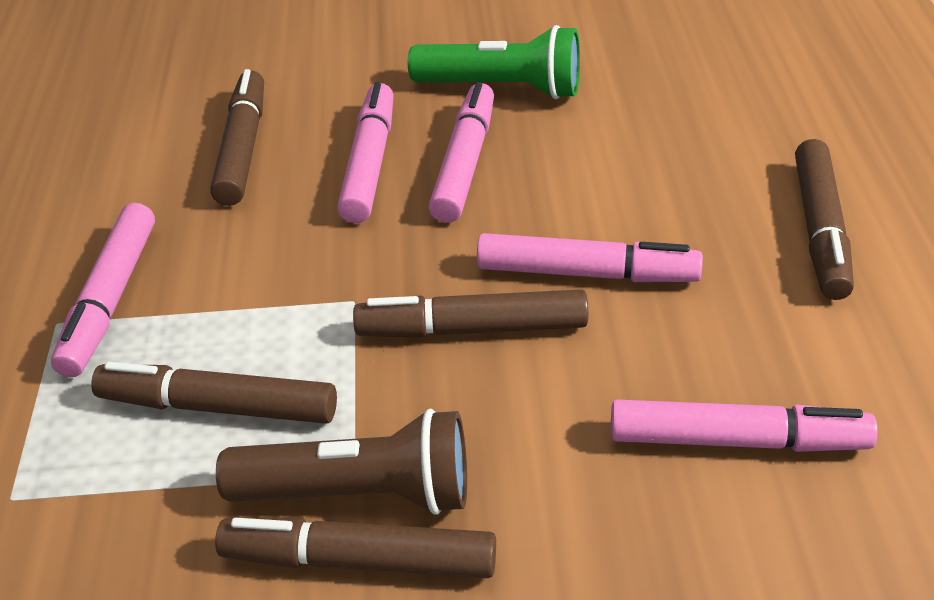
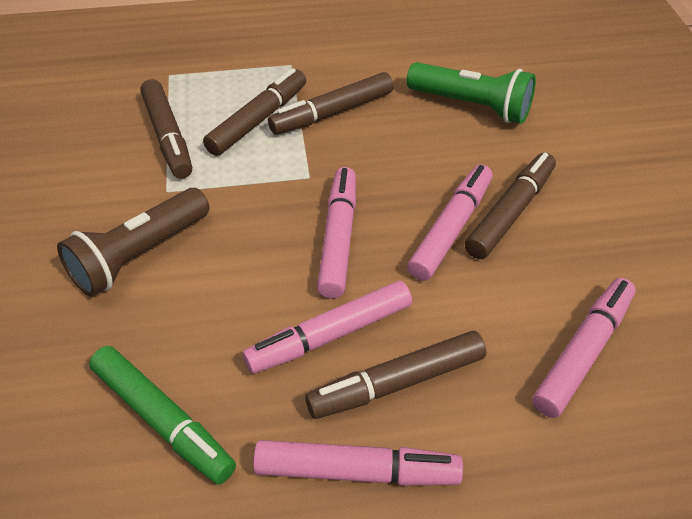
green marker: 0 -> 1

